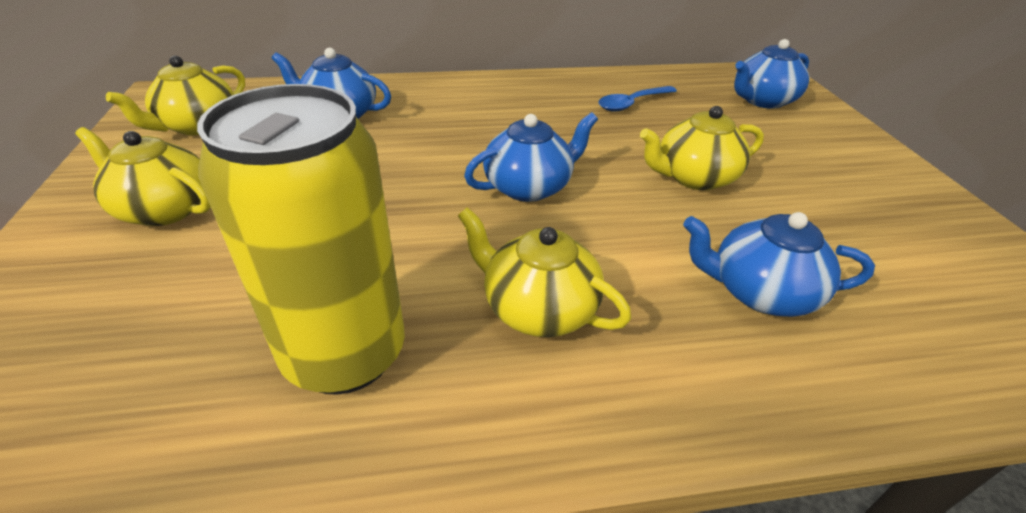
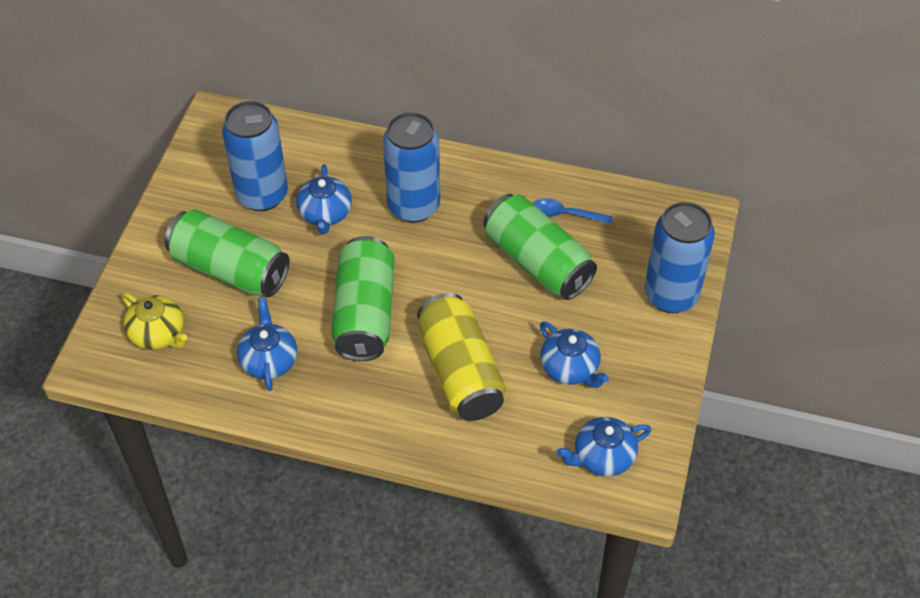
blue can: 0 -> 3
green can: 0 -> 3
yellow teapot: 4 -> 1

